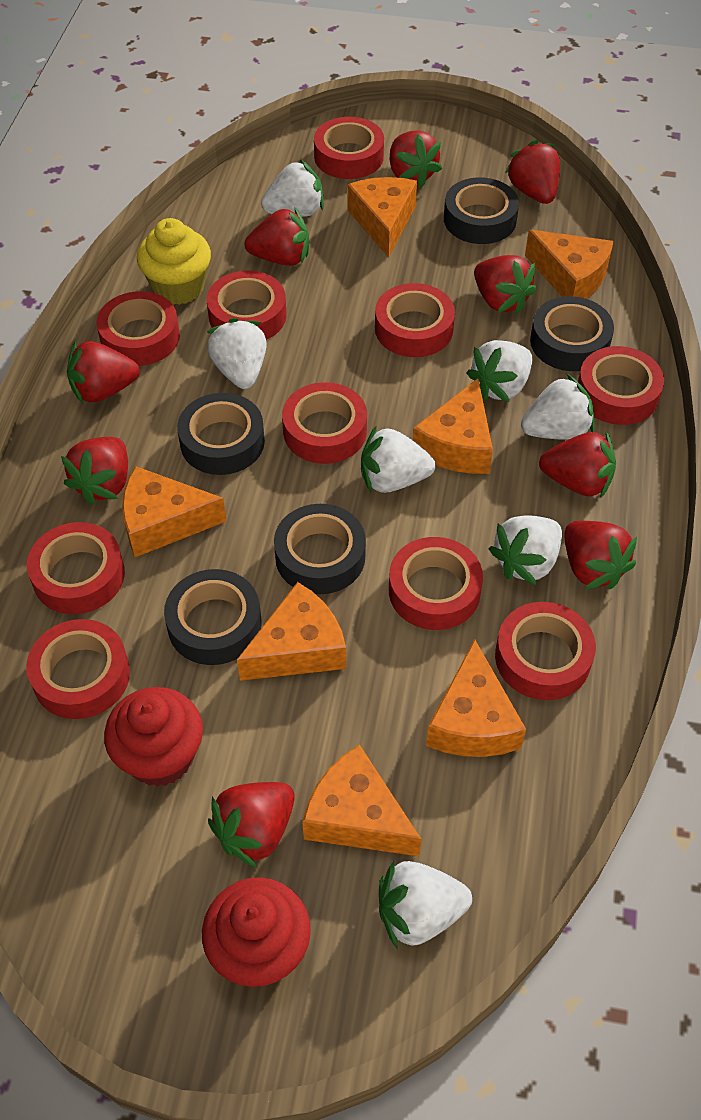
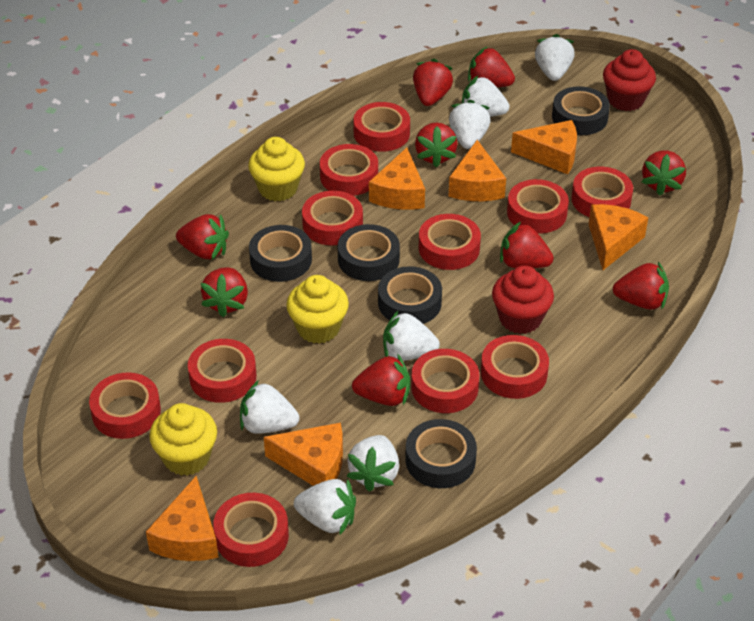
orange cheese: 7 -> 6
red tape: 10 -> 11
yellow cupcake: 1 -> 3

